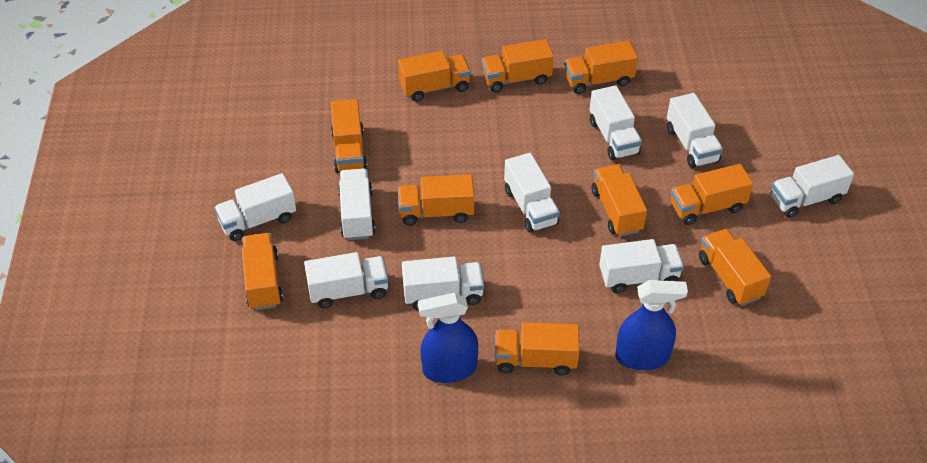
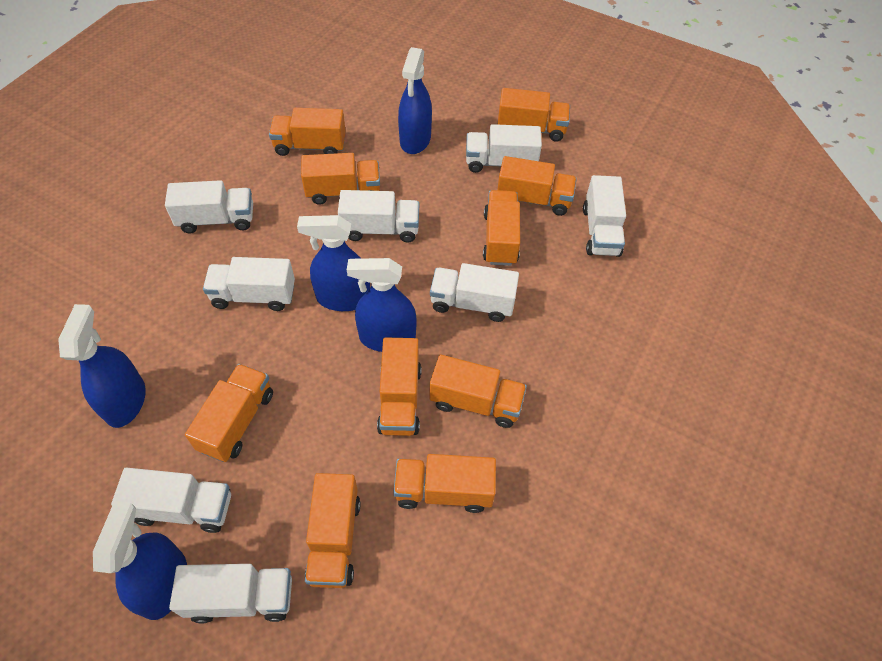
blue spray bottle: 2 -> 5
white truck: 9 -> 8

